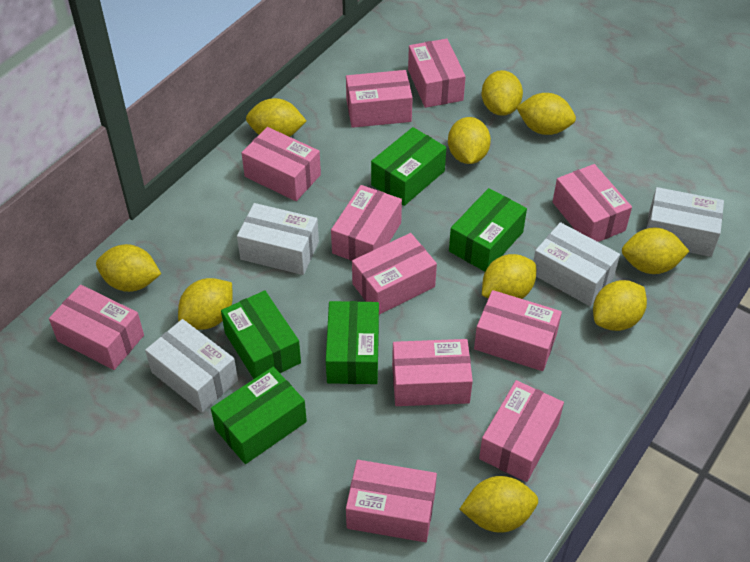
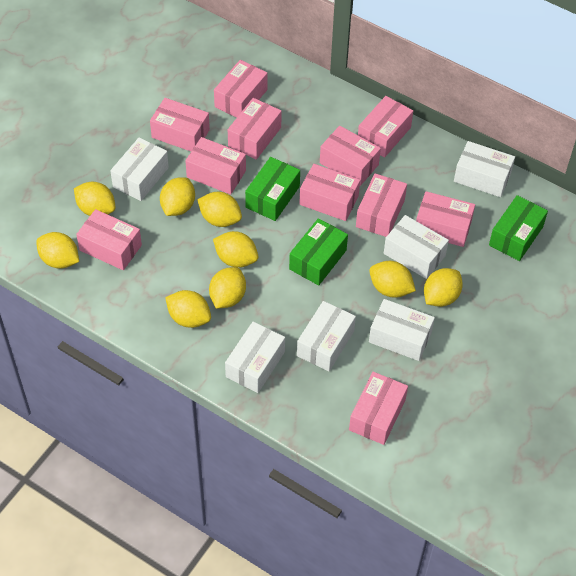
green box: 5 -> 3
white box: 4 -> 6
yellow lemon: 10 -> 9

